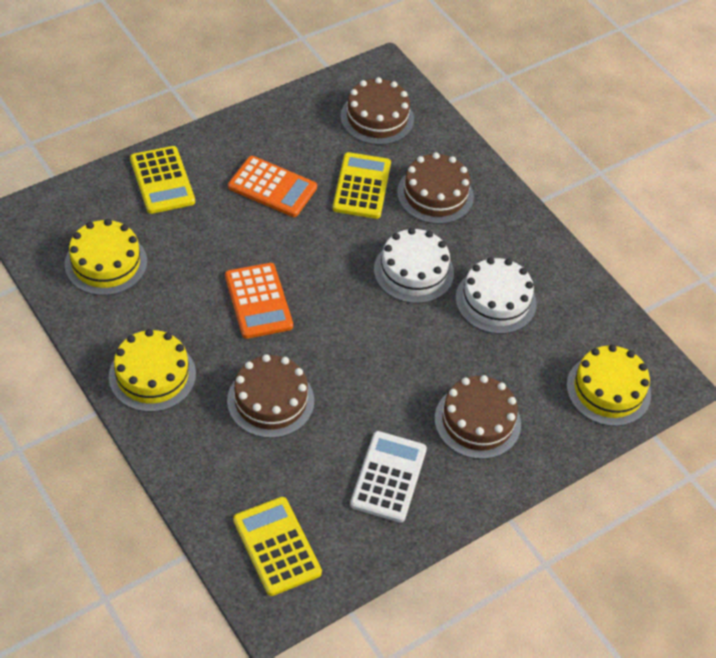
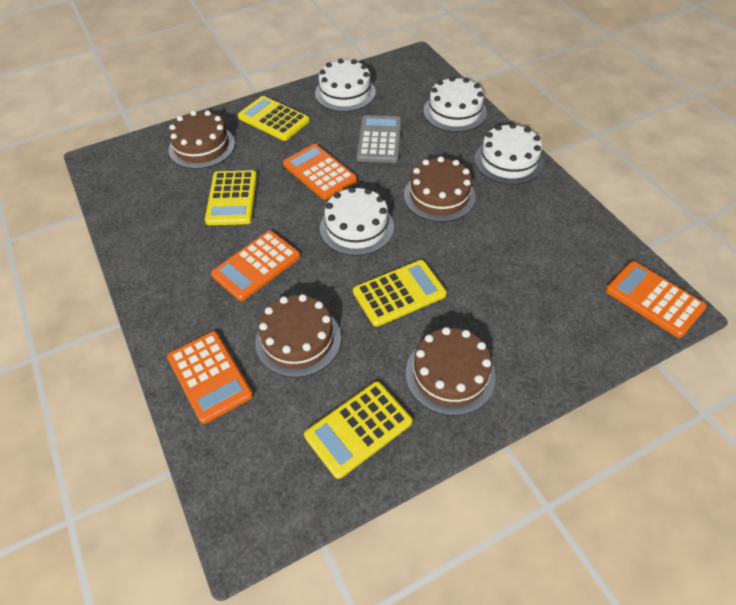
grey calculator: 0 -> 1
orange calculator: 2 -> 4
white cake: 2 -> 4
white calculator: 1 -> 0
yellow cake: 3 -> 0
yellow calculator: 3 -> 4

